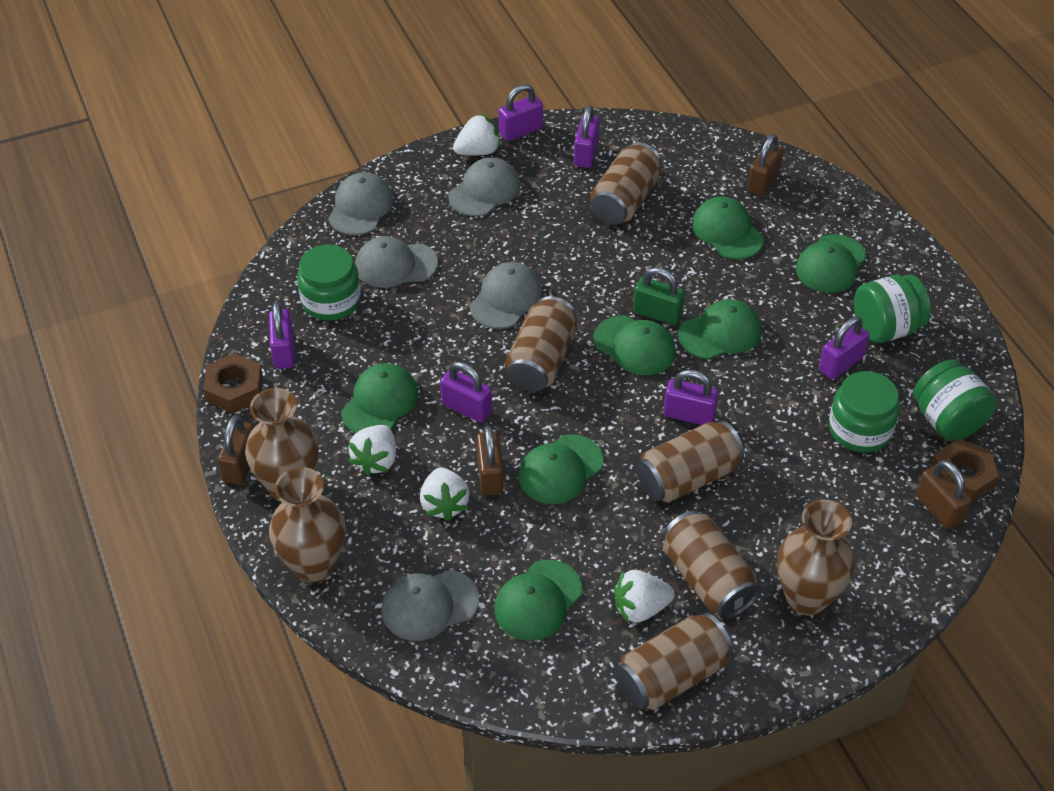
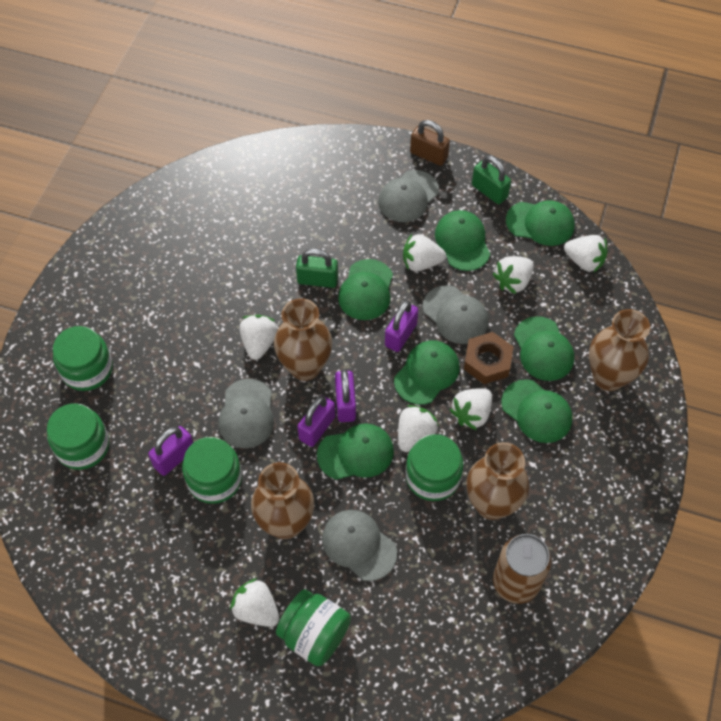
brown can: 5 -> 1
brown nut: 2 -> 1
brown padlock: 4 -> 1
brown vase: 3 -> 4
green jar: 4 -> 5
green padlock: 1 -> 2
grey cap: 5 -> 4
purple padlock: 6 -> 4
white strawberry: 4 -> 7

